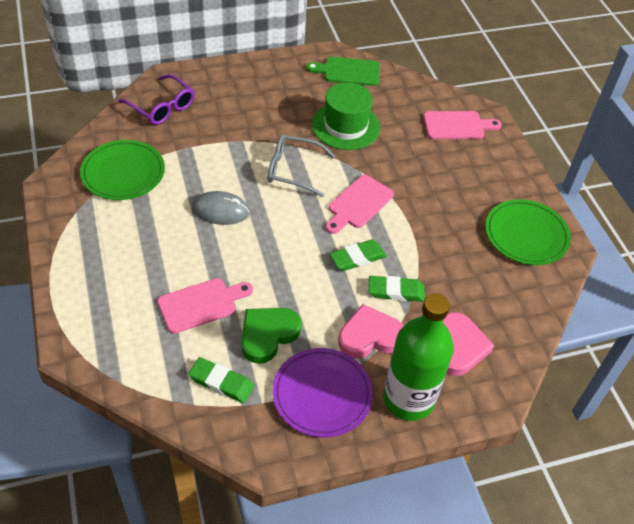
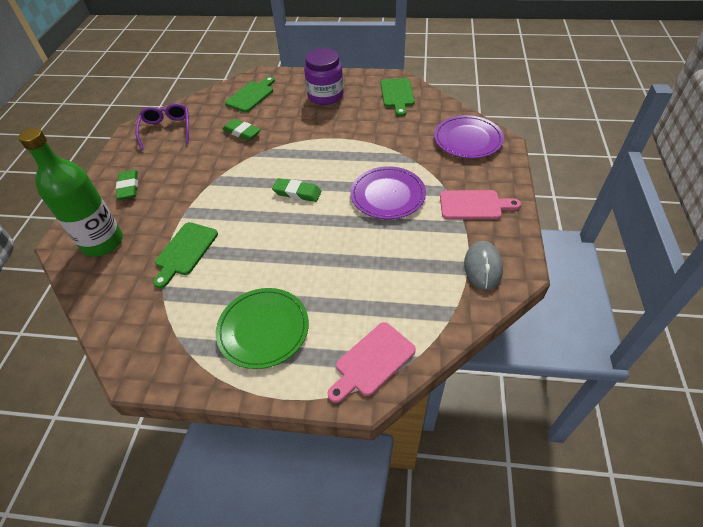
green cutting board: 1 -> 3
green hat: 1 -> 0
green heart: 1 -> 0
green plate: 2 -> 1
grey glasses: 1 -> 0
pink cutting board: 3 -> 2
pink heart: 2 -> 0
purple jar: 0 -> 1
purple plate: 1 -> 2

